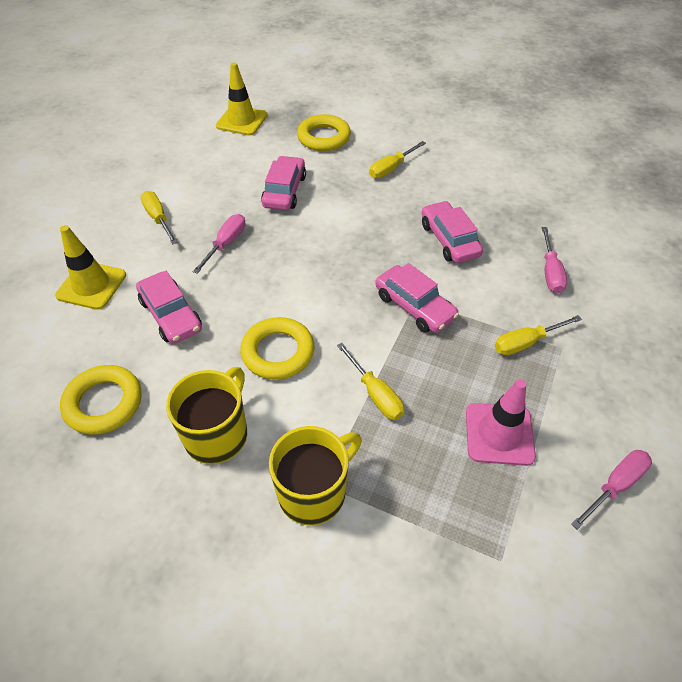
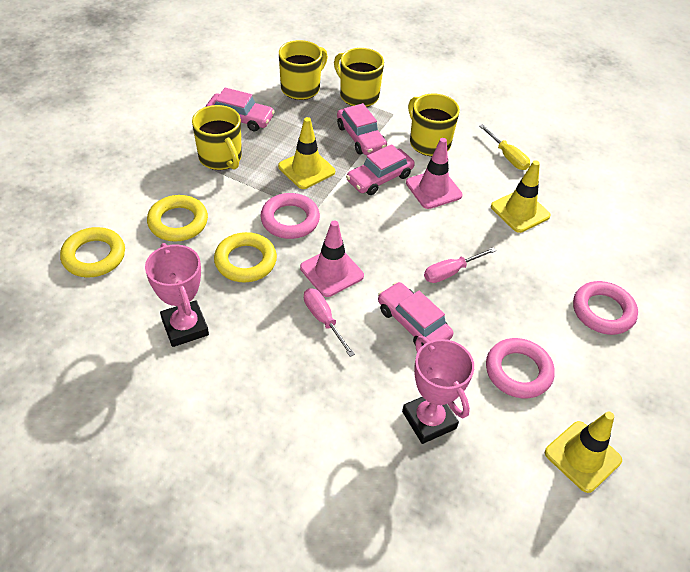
pink ring: 0 -> 3
pink screwdriver: 3 -> 2
pink traffic cone: 1 -> 2
pink trophy: 0 -> 2
yellow mug: 2 -> 4
yellow screwdriver: 4 -> 1
yellow traffic cone: 2 -> 3

